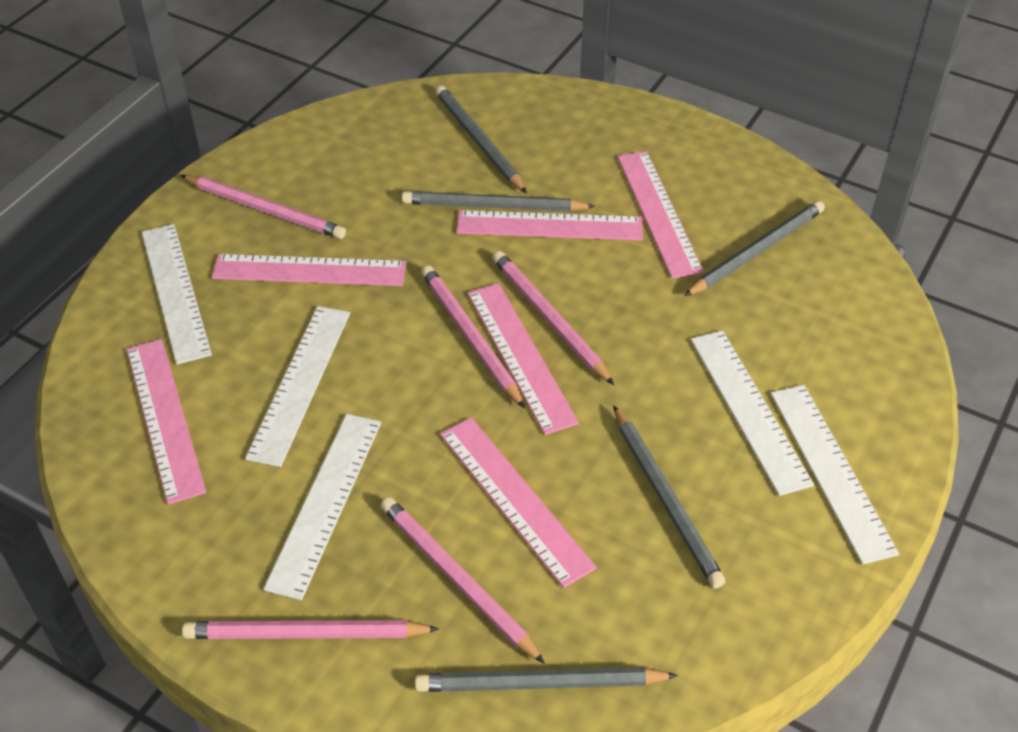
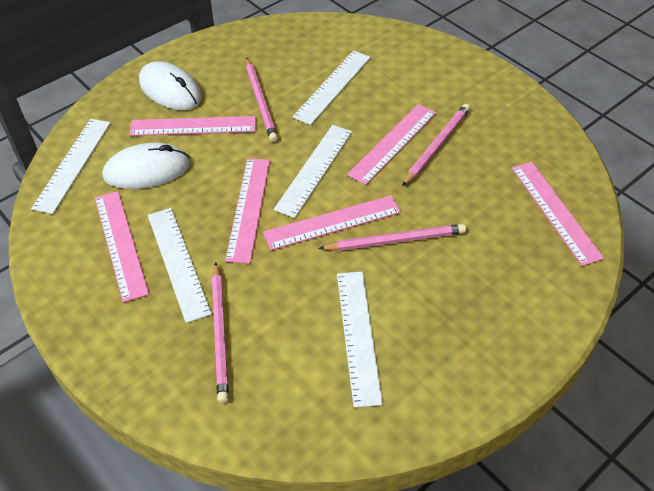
grey pencil: 5 -> 0
pink pencil: 5 -> 4
white mouse: 0 -> 2

